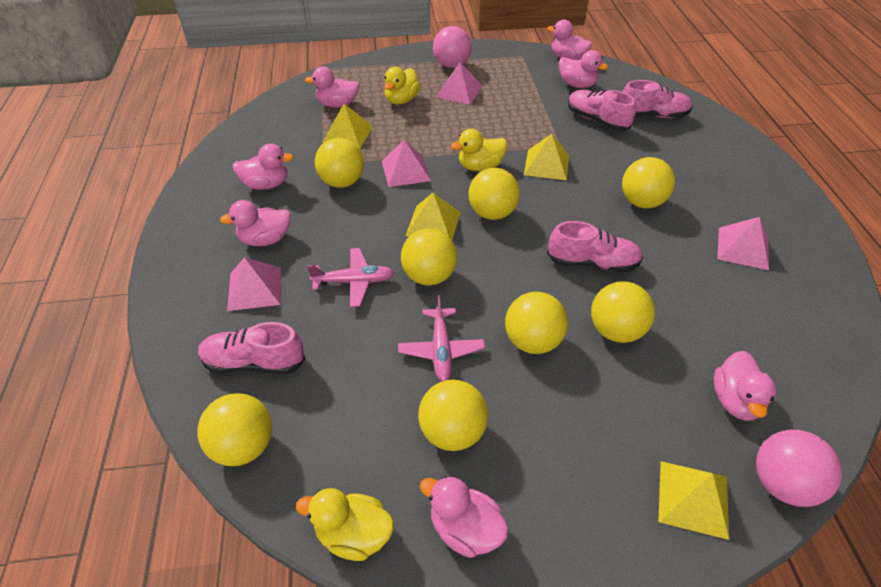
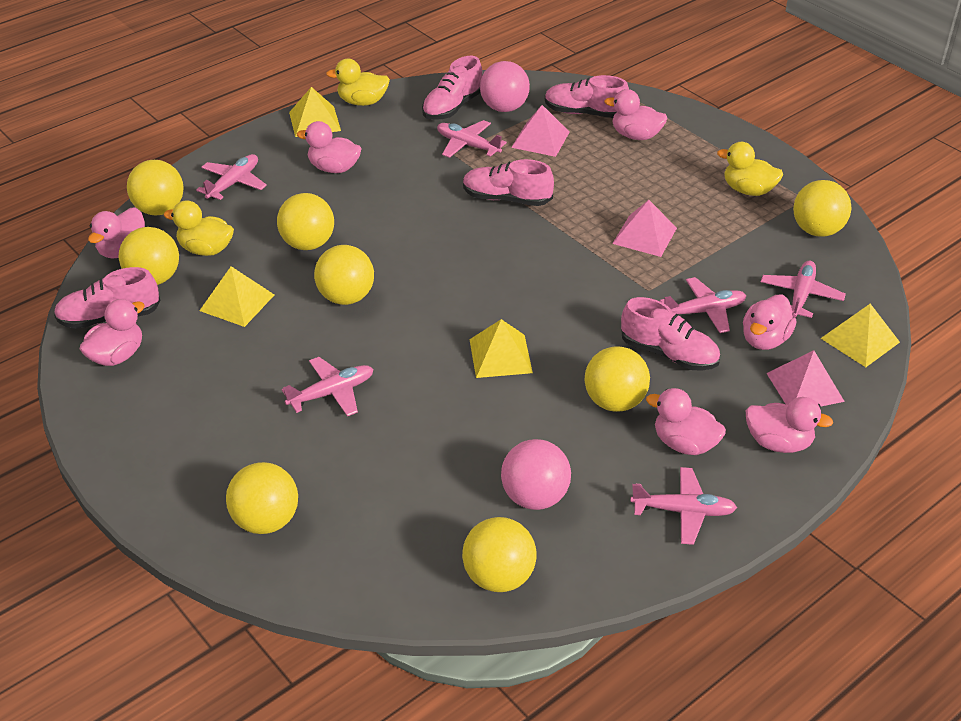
pink plane: 2 -> 6
pink pyramid: 4 -> 3
pink shoe: 4 -> 5

